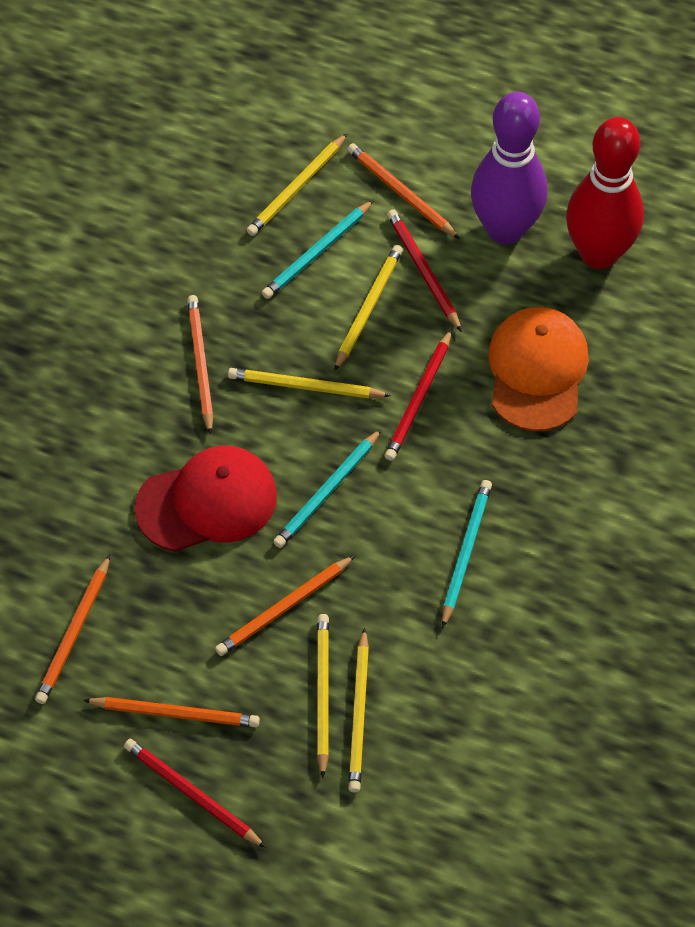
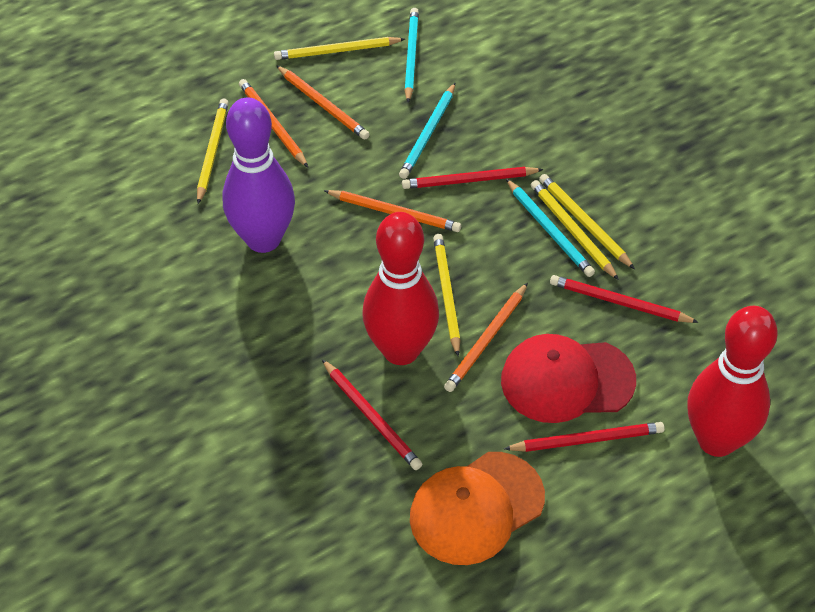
orange pencil: 5 -> 4
red bowling pin: 1 -> 2
red pencil: 3 -> 4

